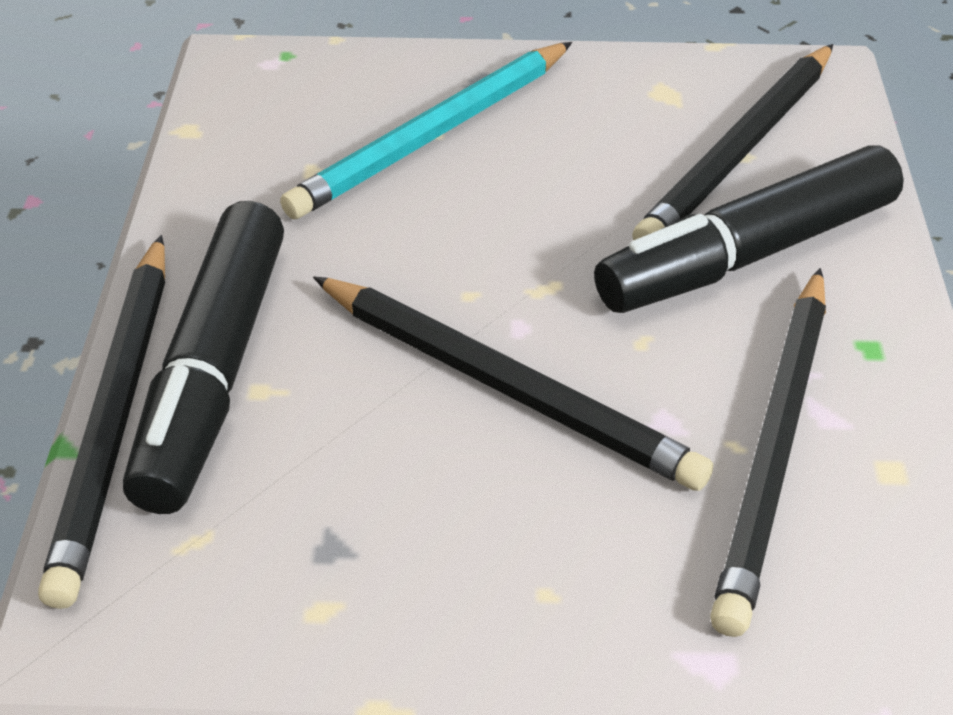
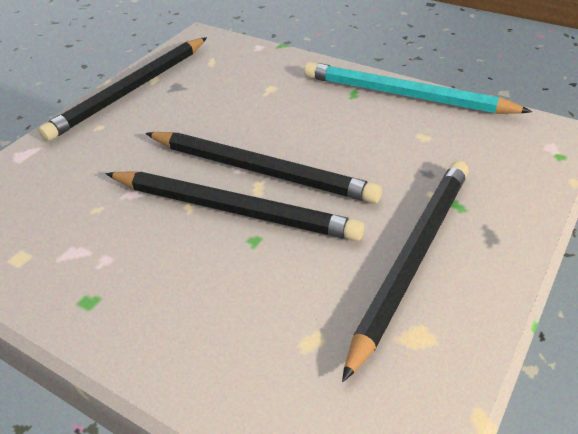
black marker: 2 -> 0

